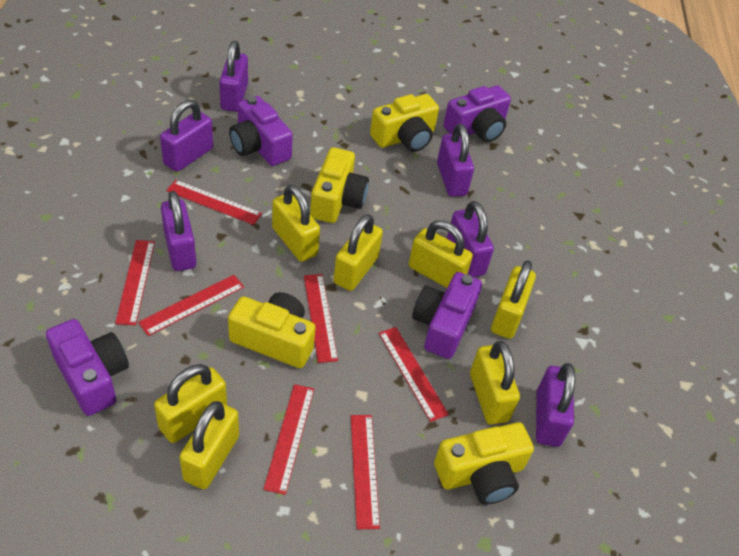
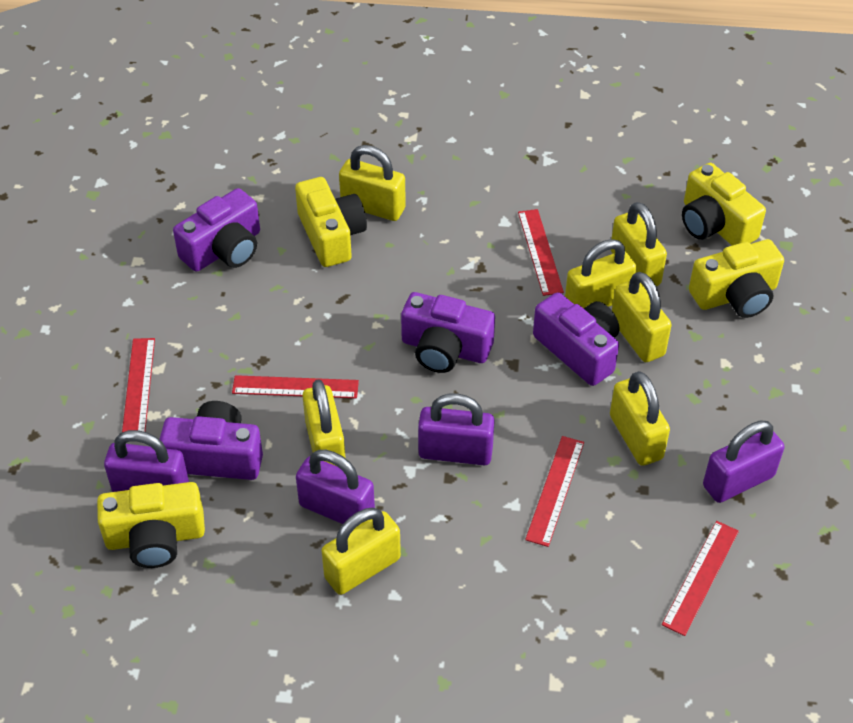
purple padlock: 6 -> 4
red ruler: 7 -> 5

